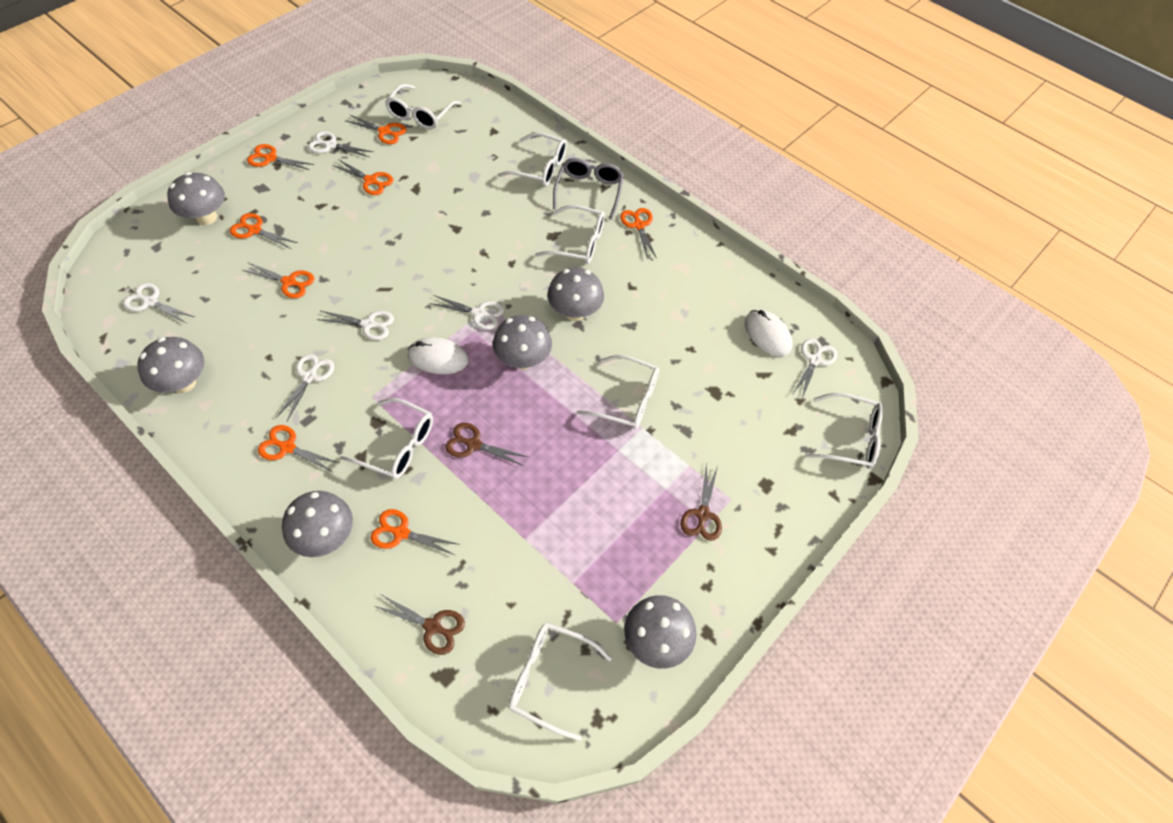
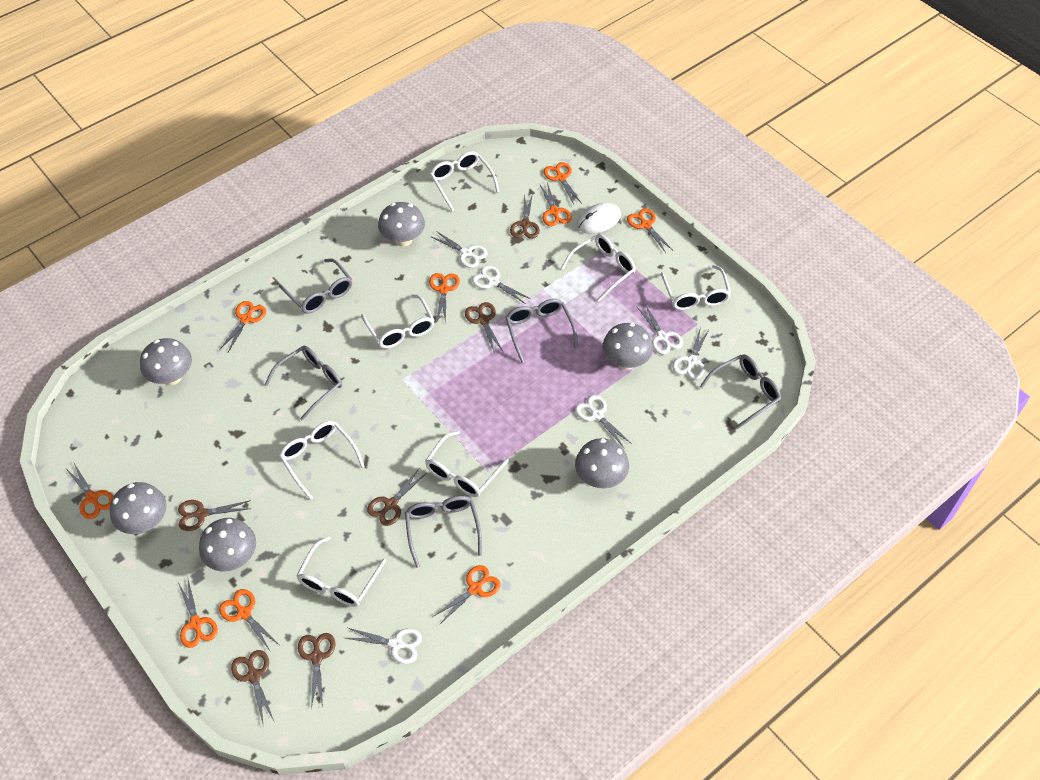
brown scissors: 3 -> 6
grey glasses: 1 -> 5
orange scissors: 8 -> 9
white mouse: 2 -> 1

